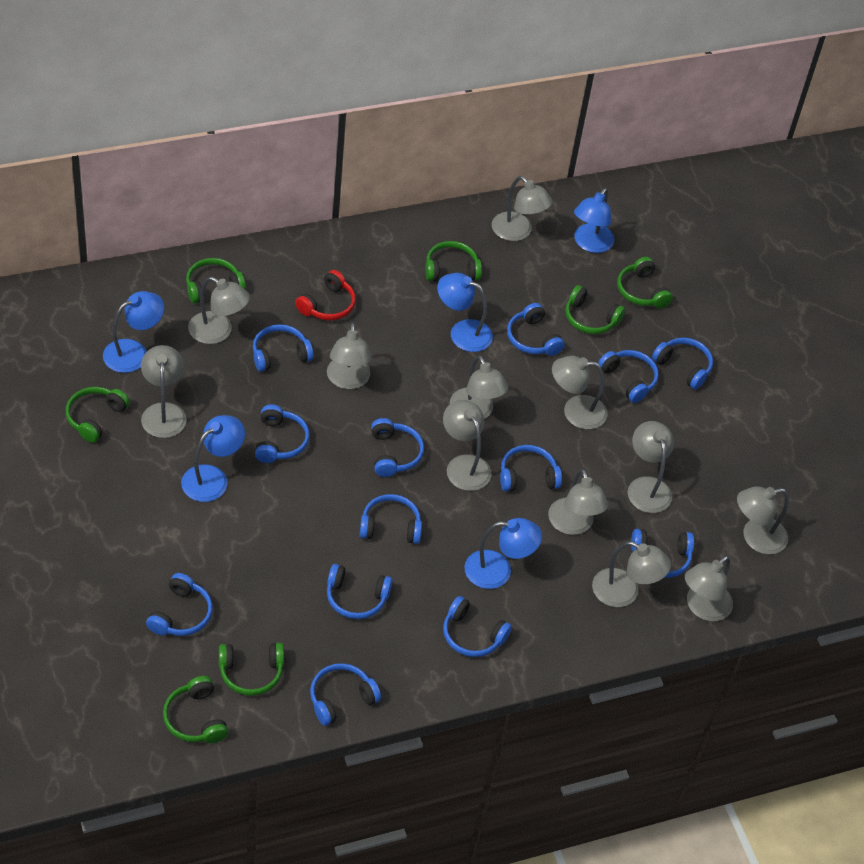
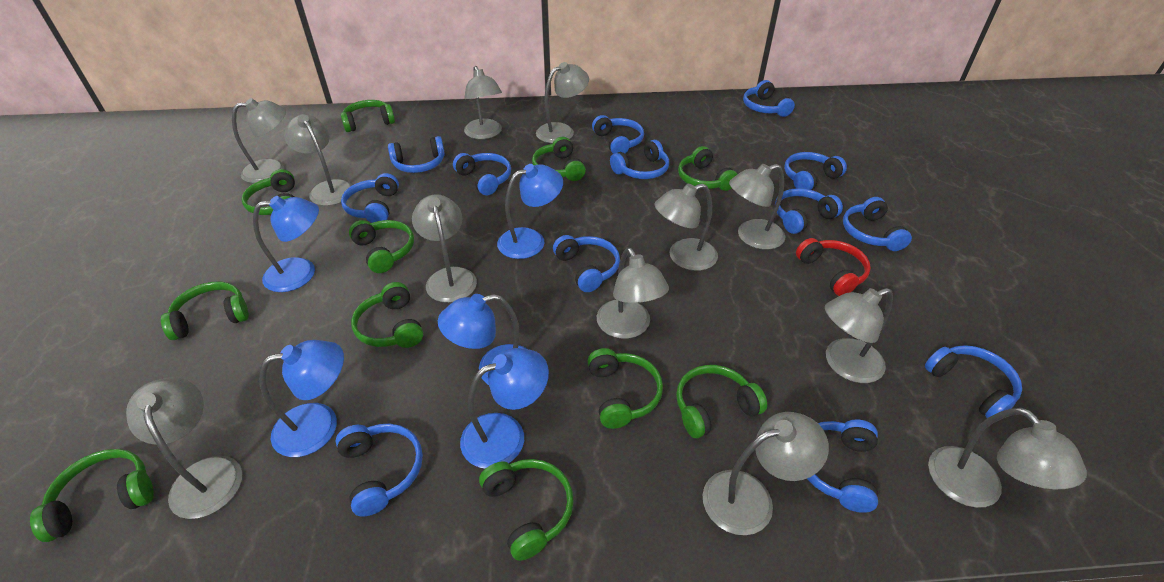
green headphones: 7 -> 11

